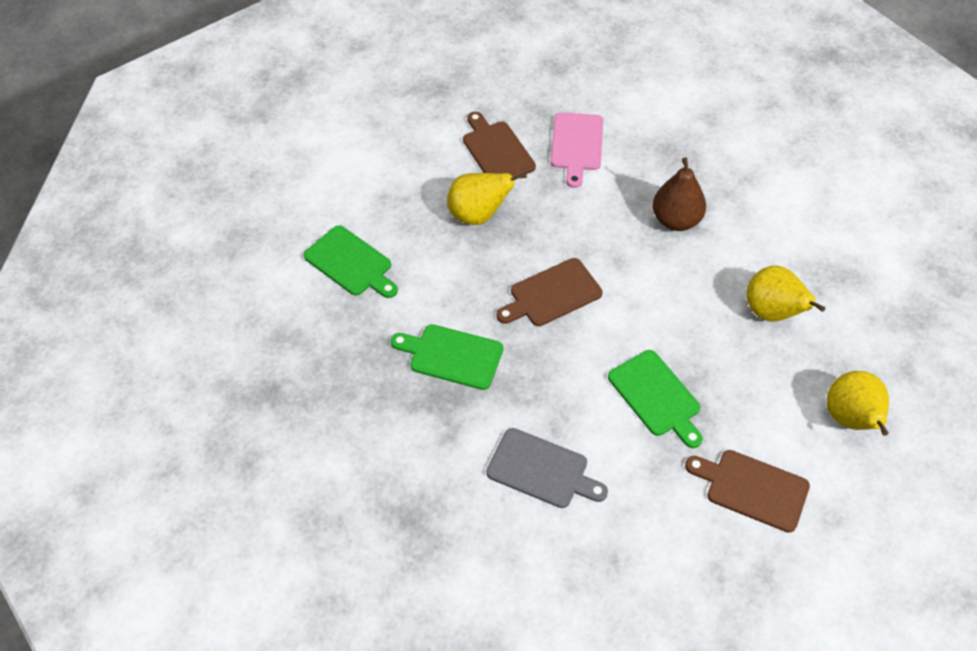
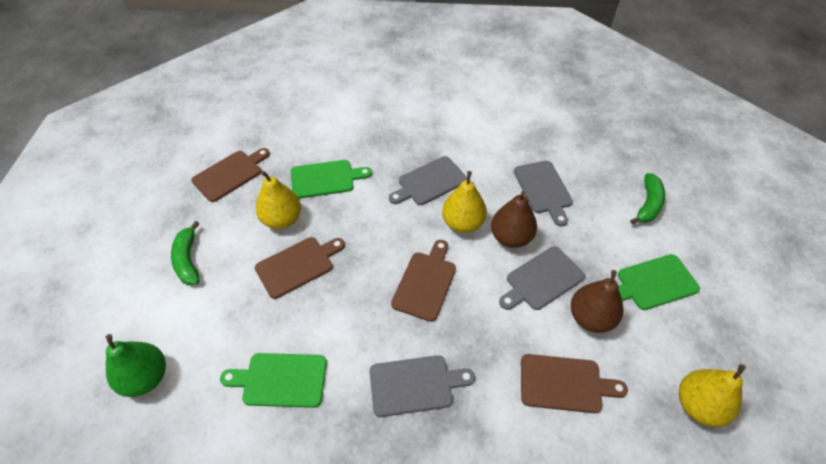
brown cutting board: 3 -> 4
brown pear: 1 -> 2
green banana: 0 -> 2
green pear: 0 -> 1
grey cutting board: 1 -> 4
pink cutting board: 1 -> 0

